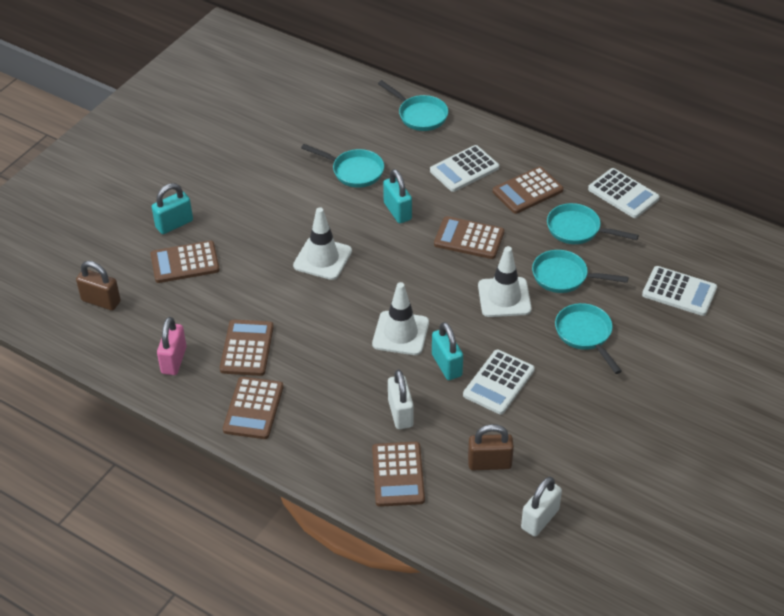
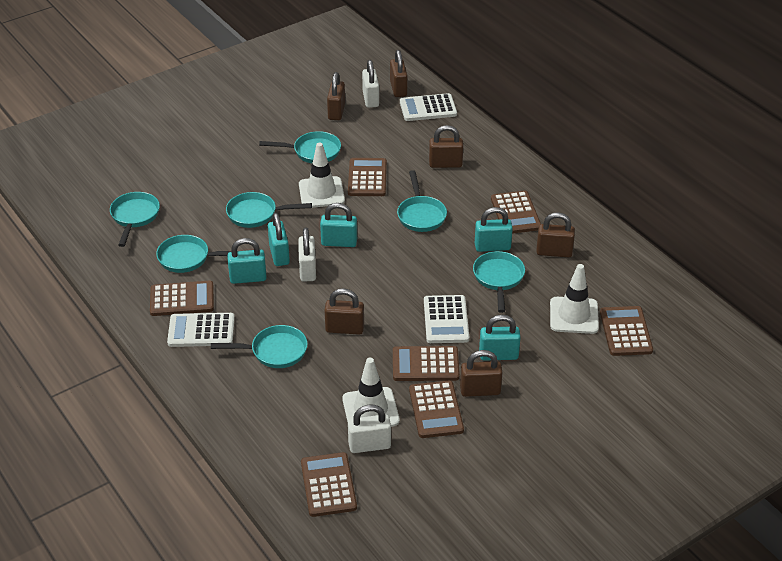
brown calculator: 6 -> 7
brown padlock: 2 -> 6
pink padlock: 1 -> 0
turquoise padlock: 3 -> 5
turquoise pan: 5 -> 7
white calculator: 4 -> 3
white padlock: 2 -> 3

